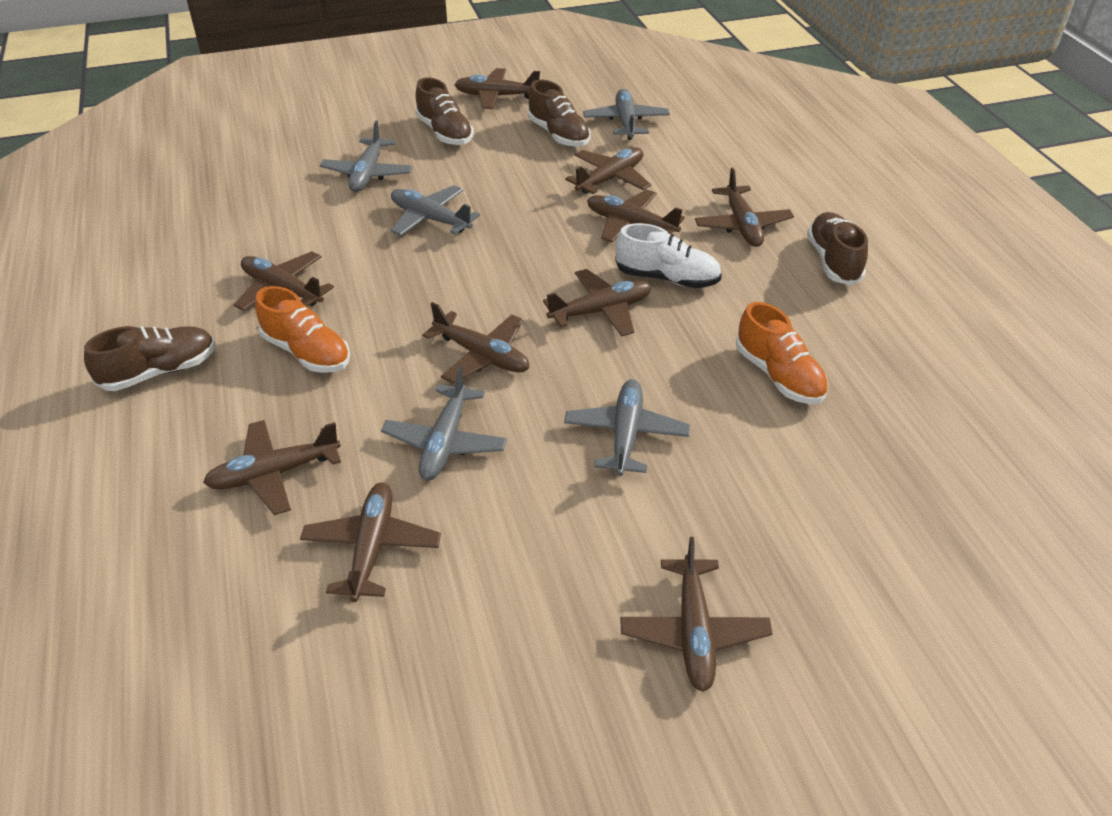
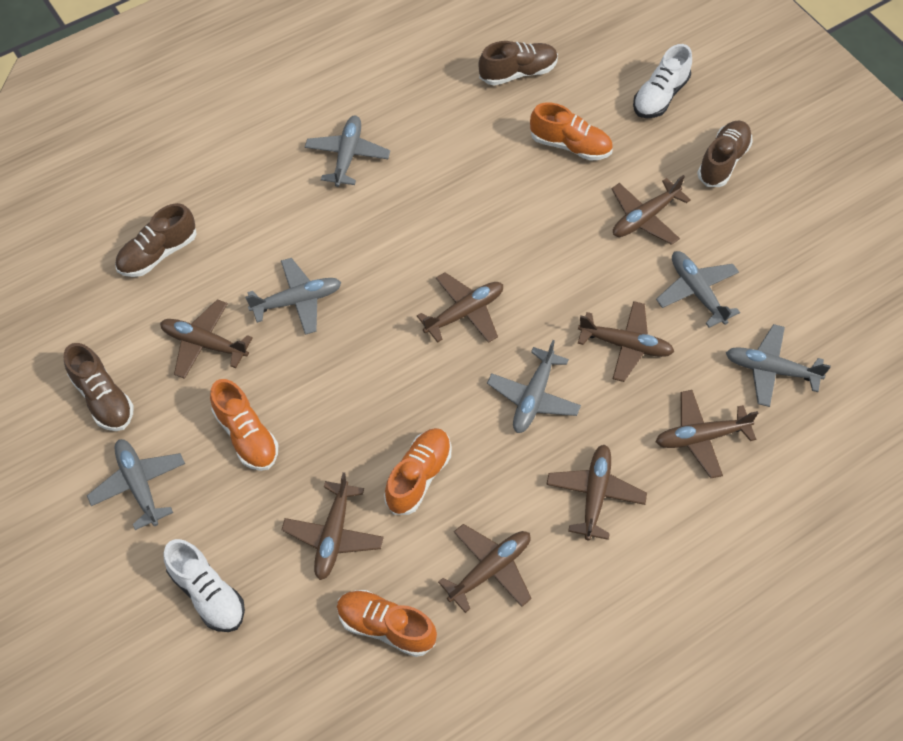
brown plane: 10 -> 8
grey plane: 5 -> 6
orange shoe: 2 -> 4
white shoe: 1 -> 2

